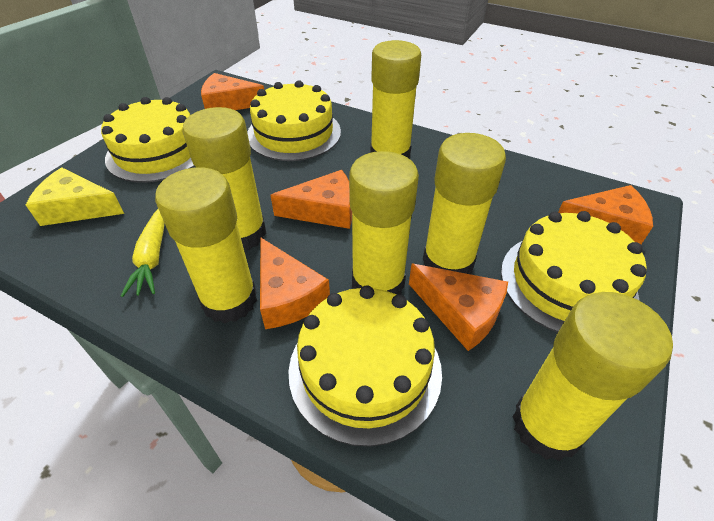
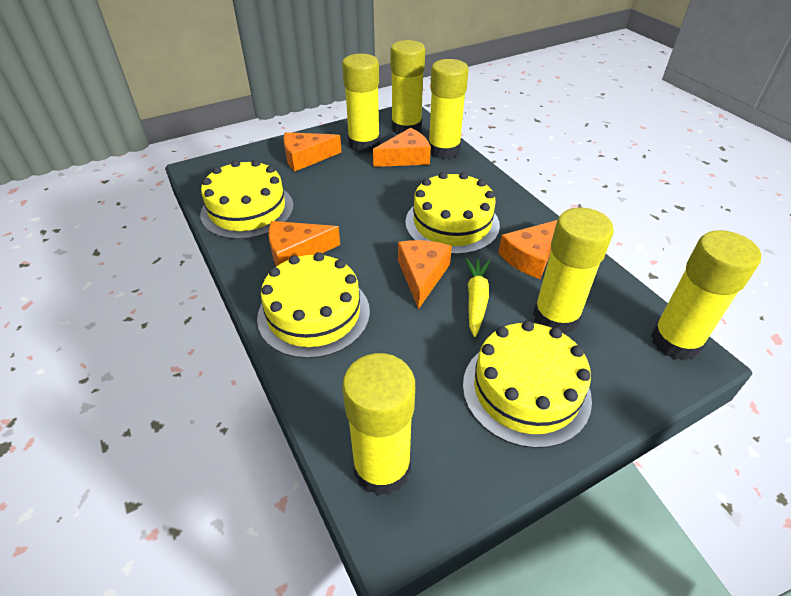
yellow cheese: 1 -> 0

